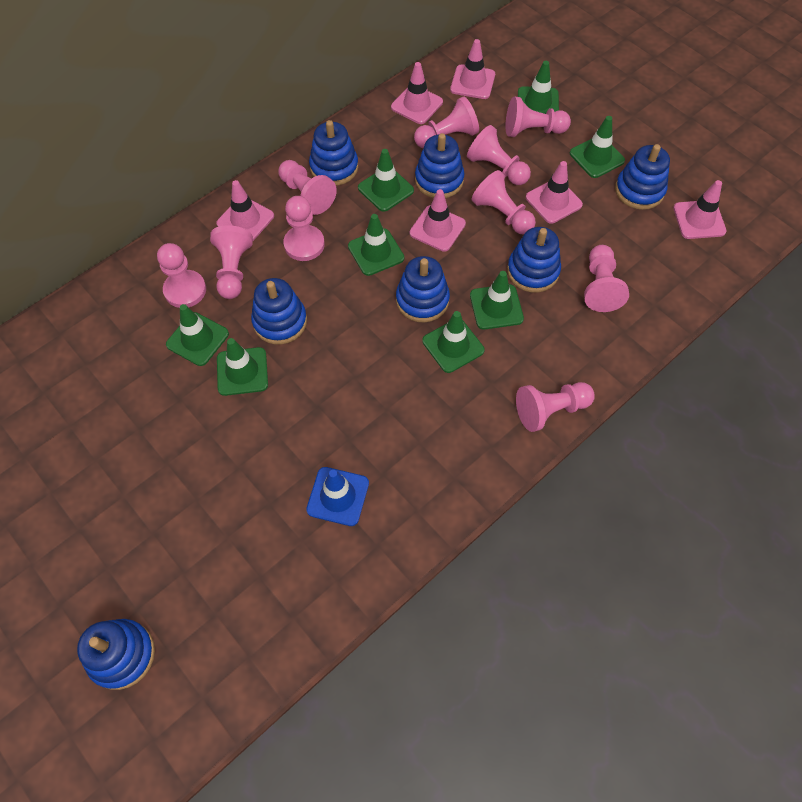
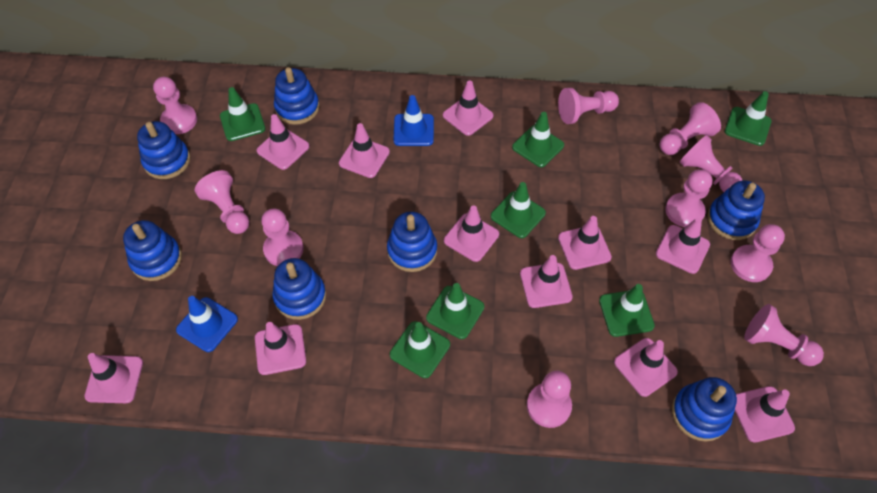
blue traffic cone: 1 -> 2
green traffic cone: 8 -> 7
pink traffic cone: 6 -> 11

